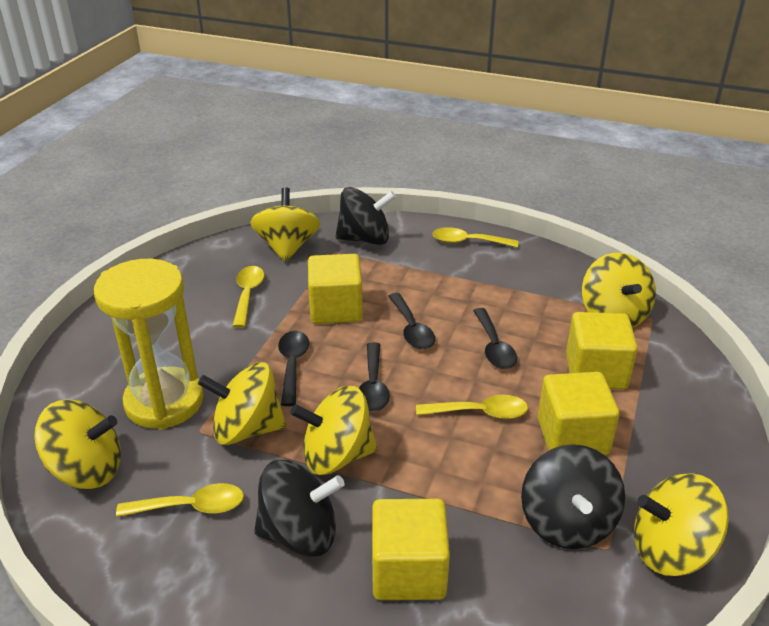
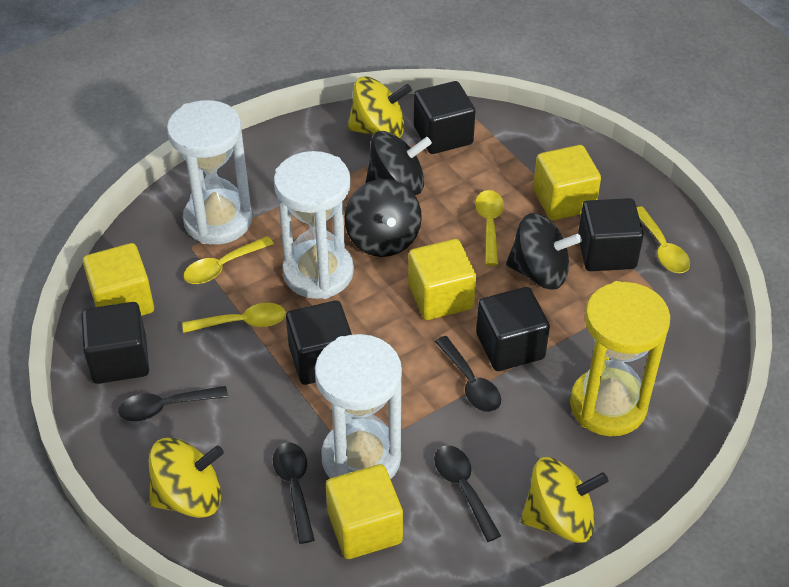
black cube: 0 -> 5
white hourglass: 0 -> 3
yellow spinning top: 6 -> 3

